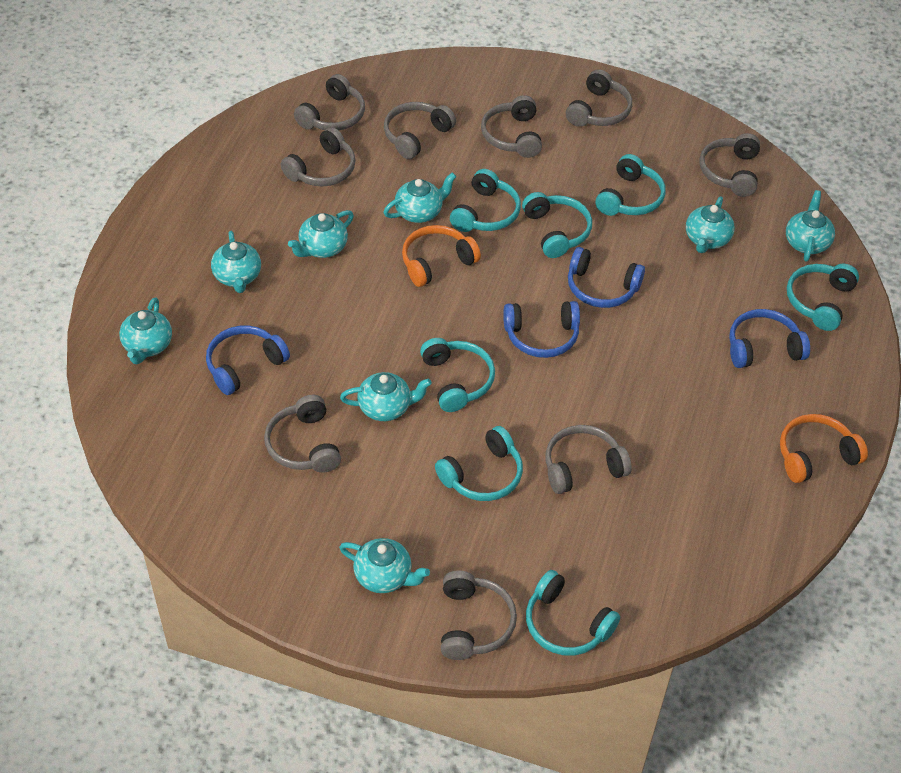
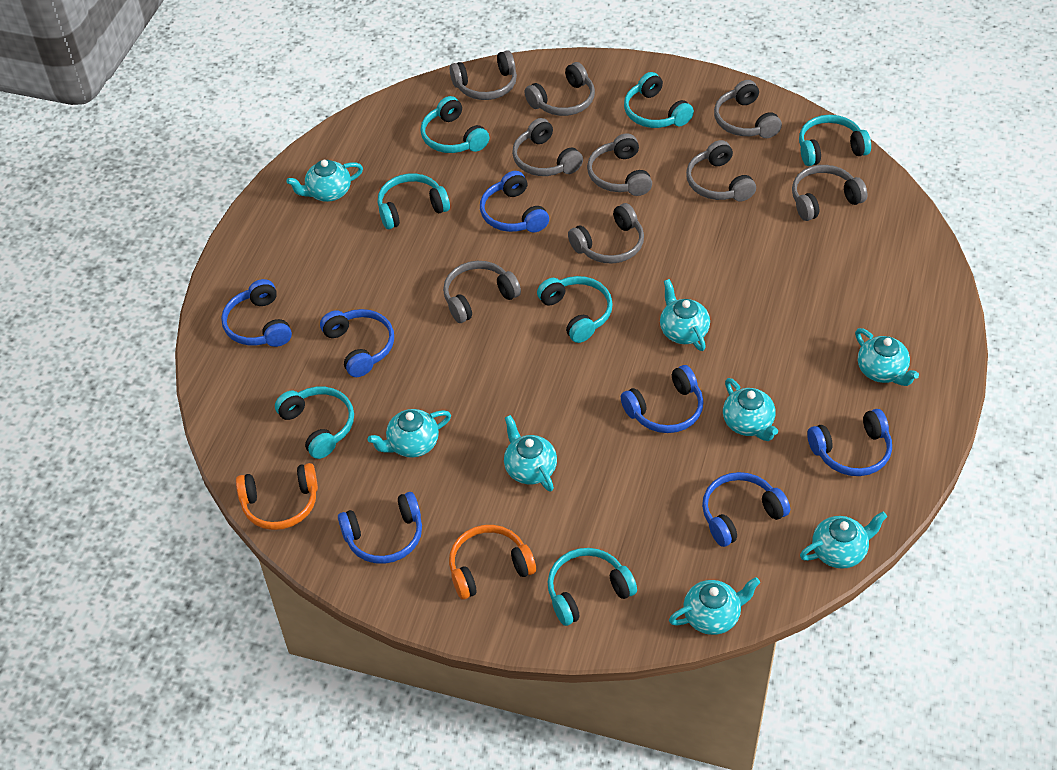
blue headphones: 4 -> 7

